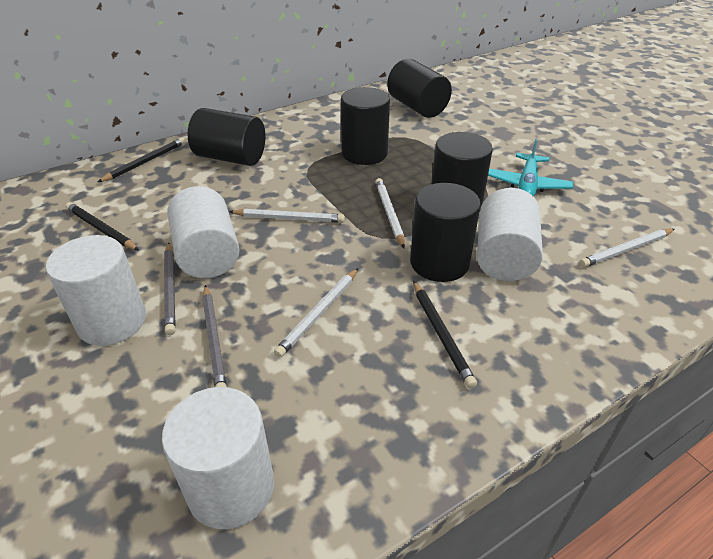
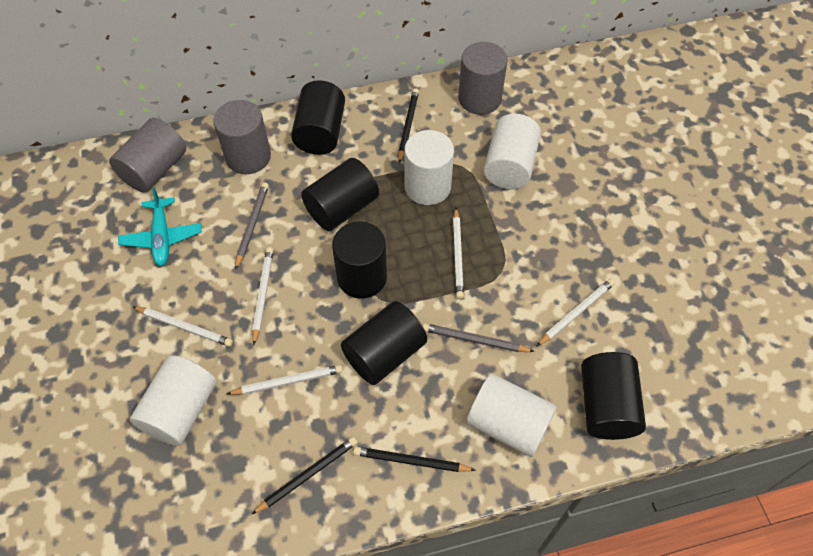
grey cylinder: 0 -> 3
white pencil: 4 -> 5

